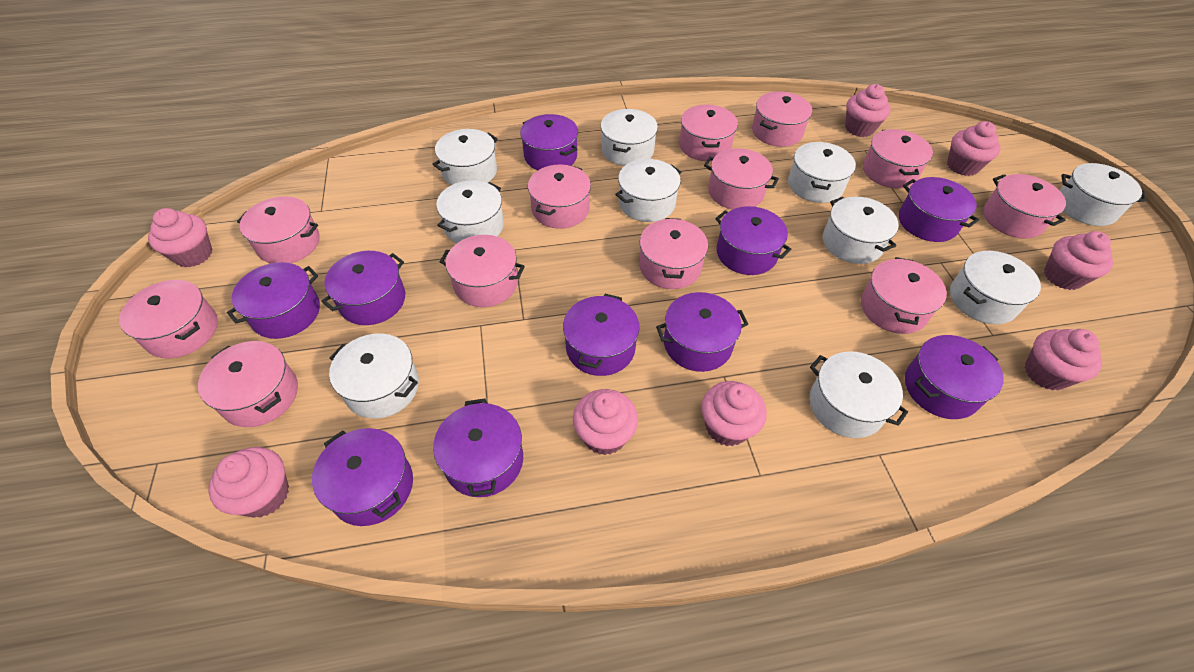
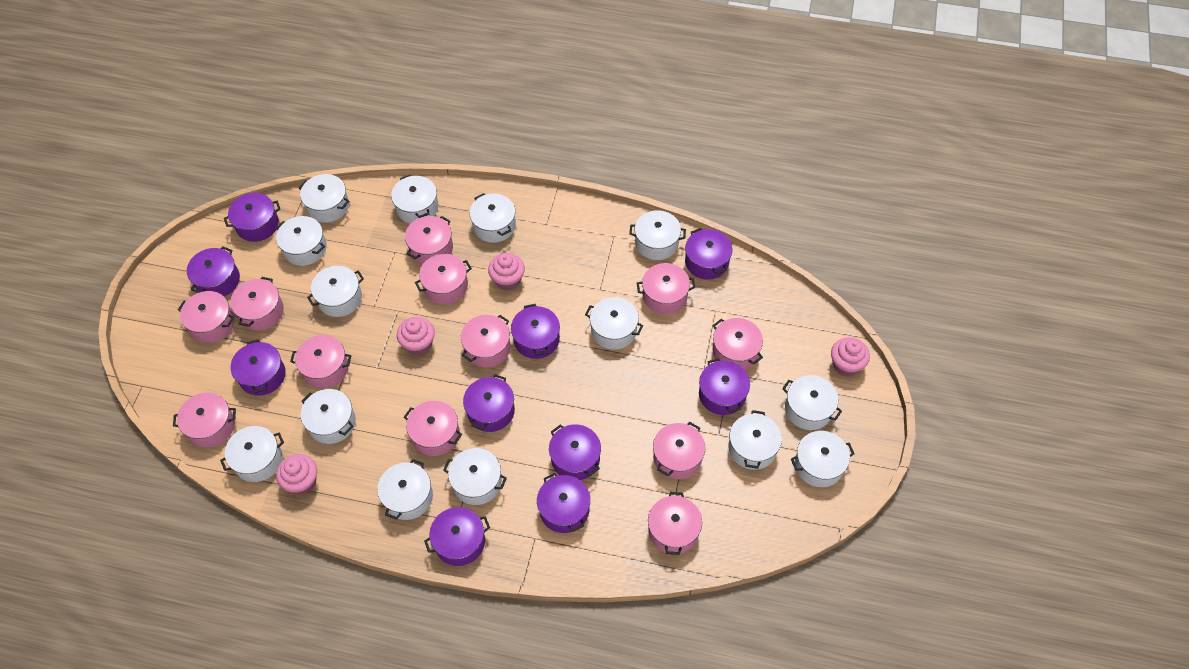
pink cupcake: 8 -> 4
white pot: 10 -> 14

